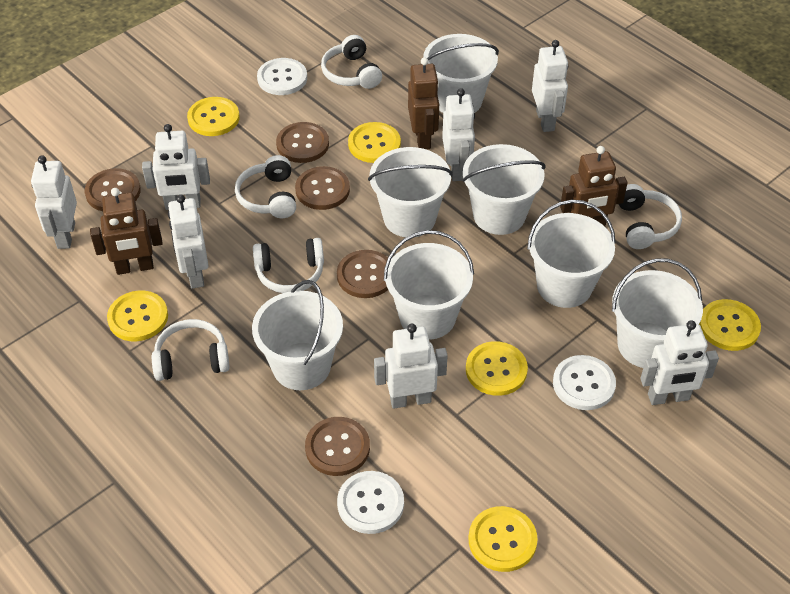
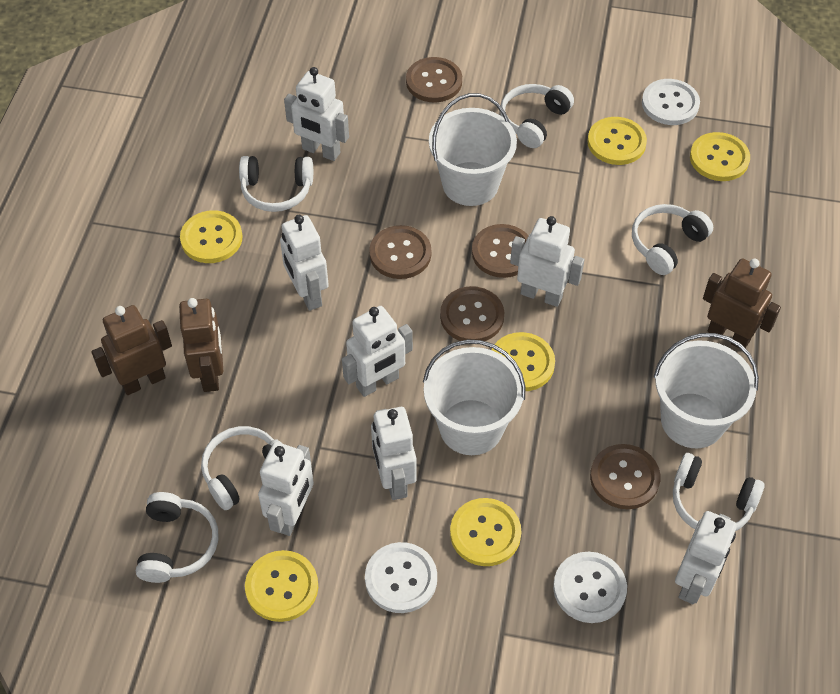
white bucket: 7 -> 3
white headphones: 5 -> 6

